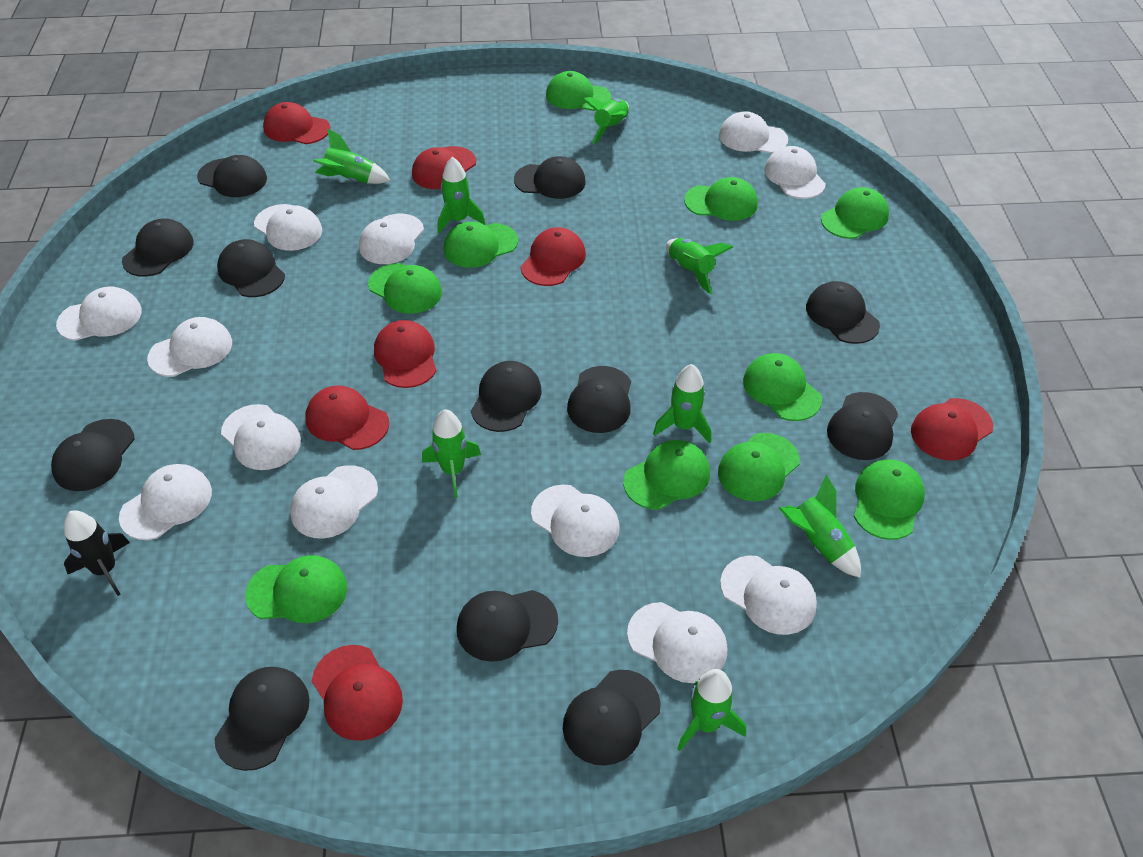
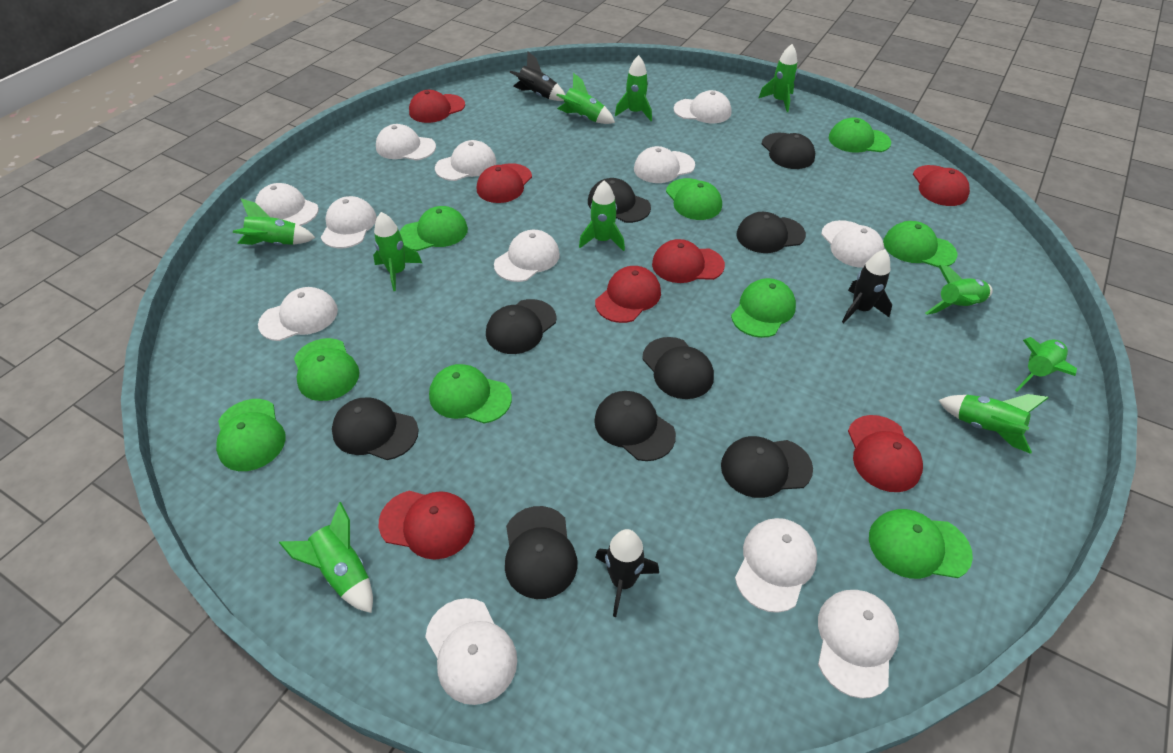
black cap: 12 -> 9
black rocket: 1 -> 3
green cap: 10 -> 9
green rocket: 8 -> 10

